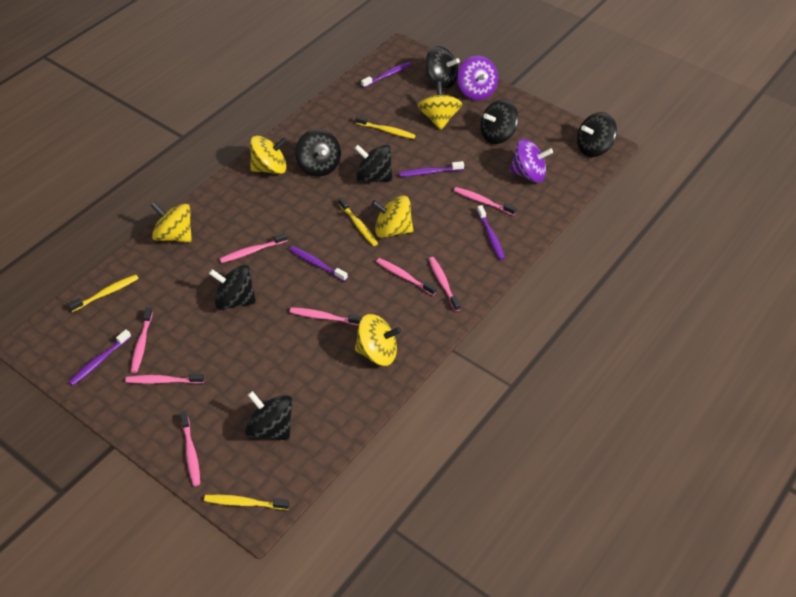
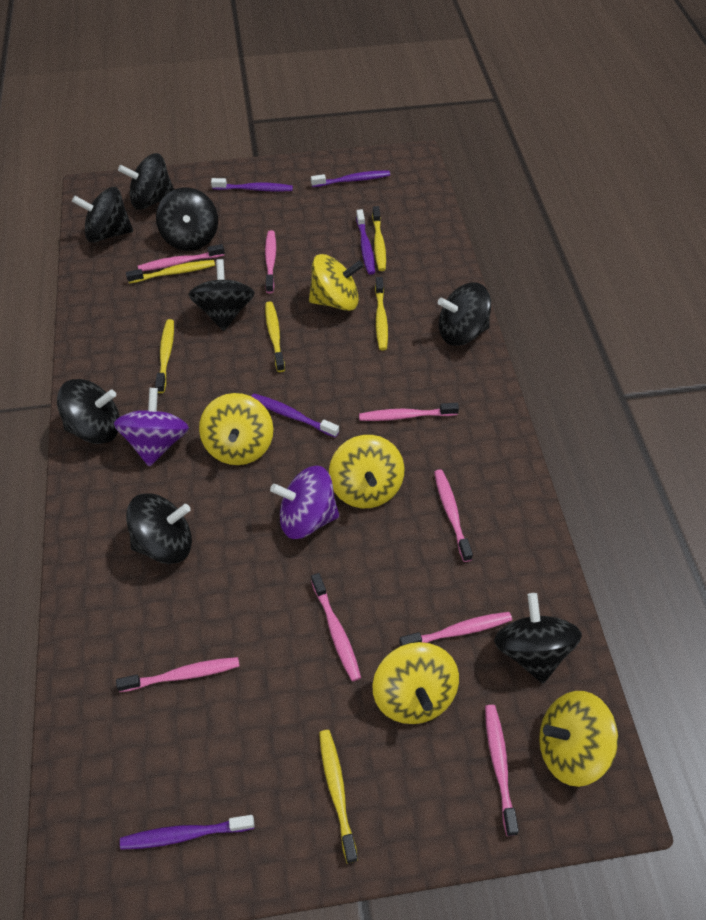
black spinning top: 7 -> 8
yellow toothbrush: 4 -> 6

